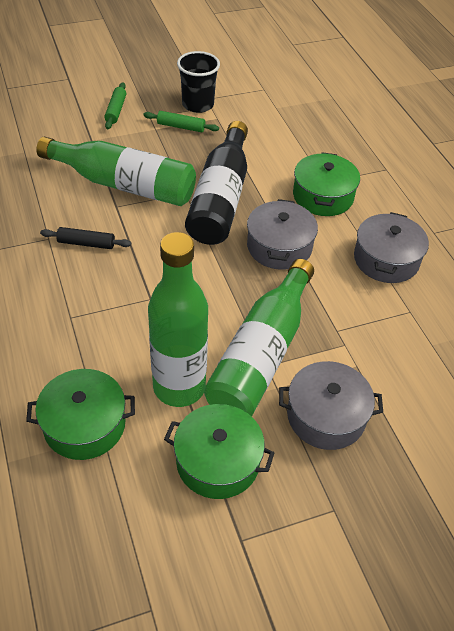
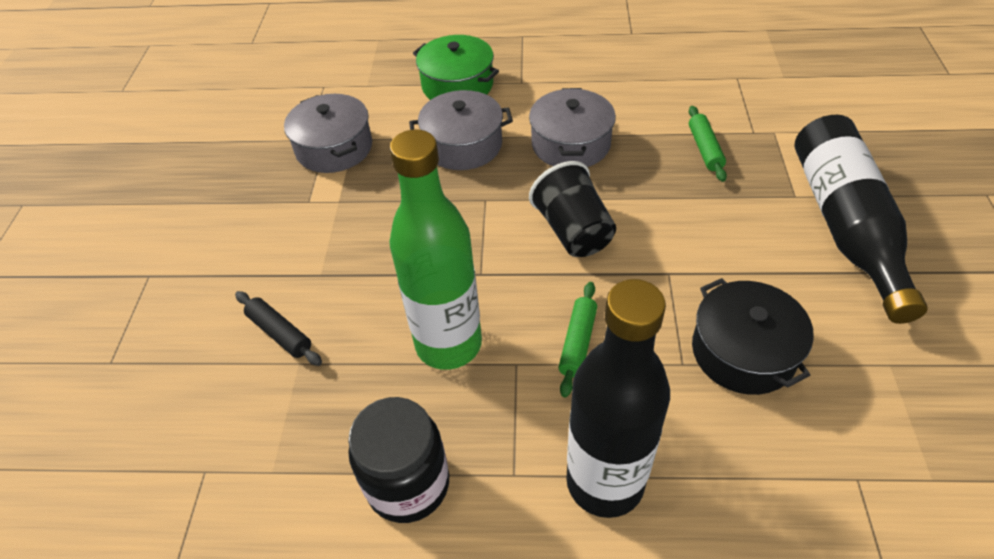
black bottle: 1 -> 2
black jar: 0 -> 1
black pot: 0 -> 1
green bottle: 3 -> 1
green pot: 3 -> 1

